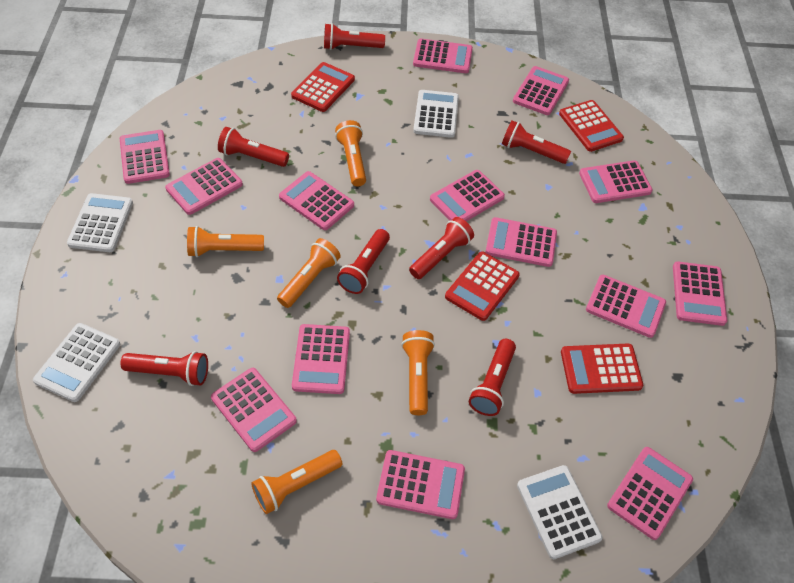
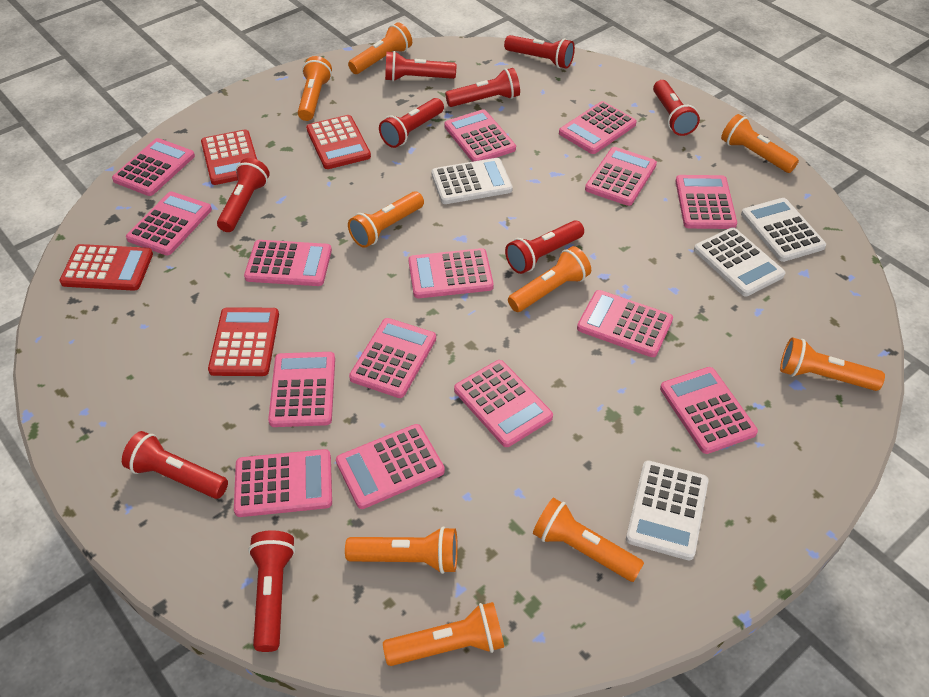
orange flashlight: 5 -> 9
pink calculator: 14 -> 15
red flashlight: 7 -> 9

